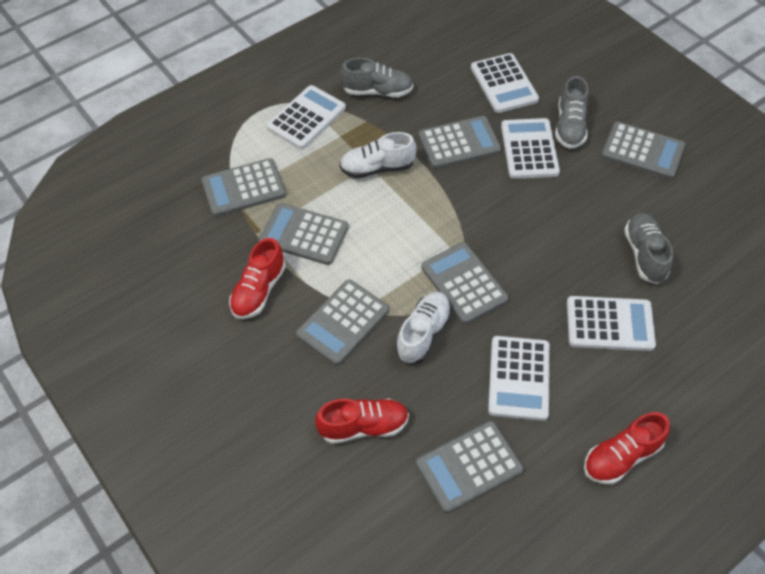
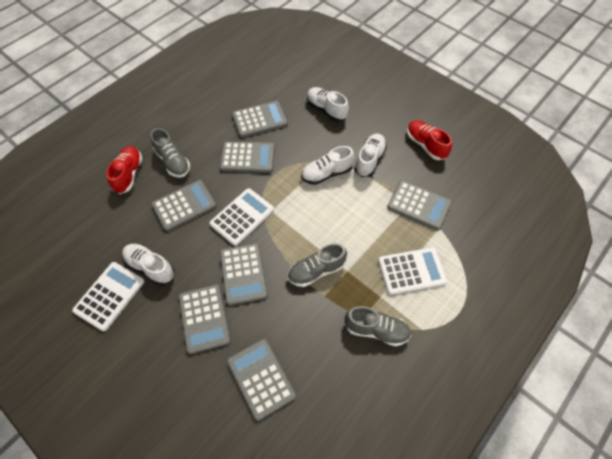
red shoe: 3 -> 2
white calculator: 5 -> 3
white shoe: 2 -> 4

